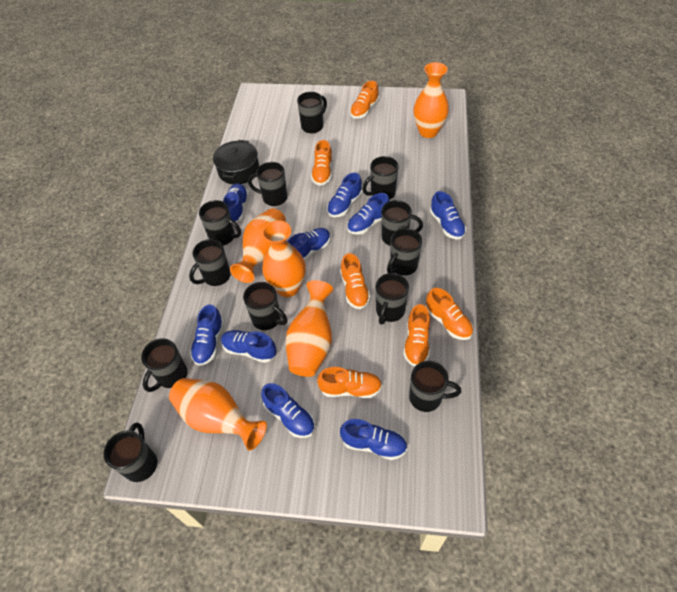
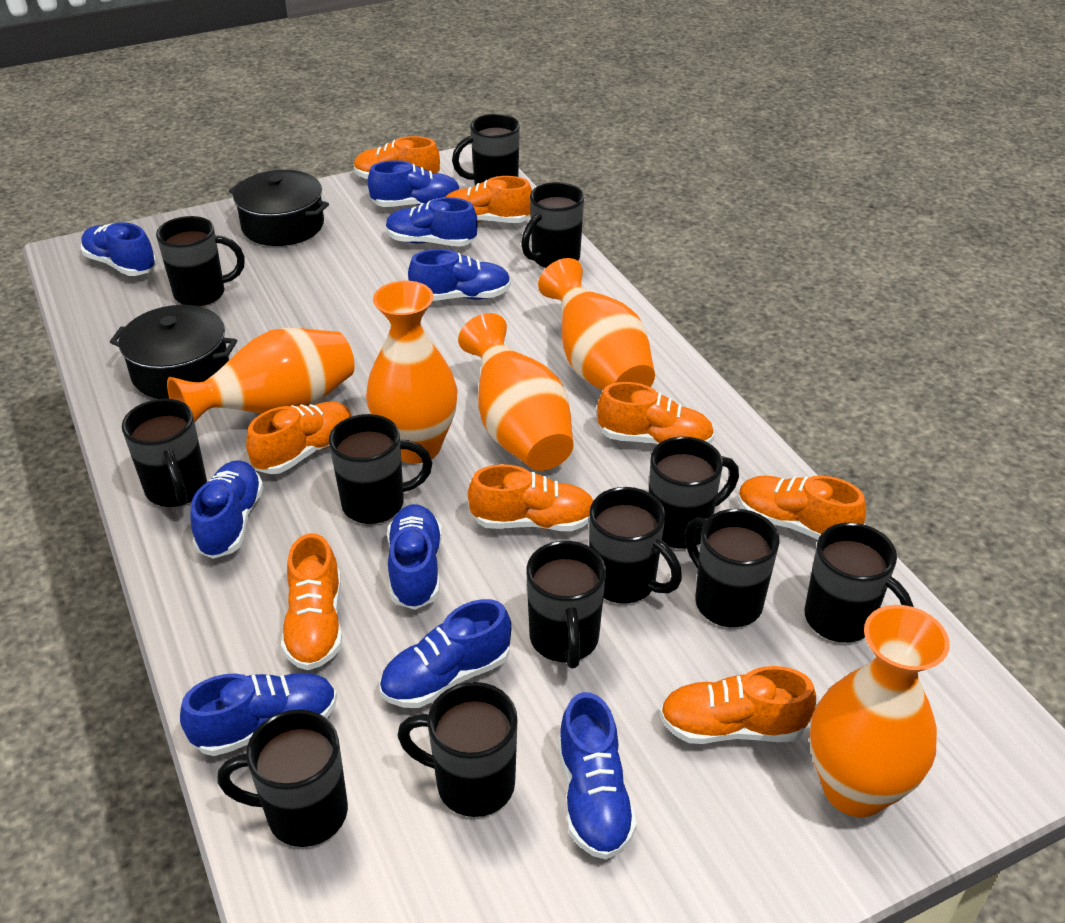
black pot: 1 -> 2
orange shoe: 6 -> 8

